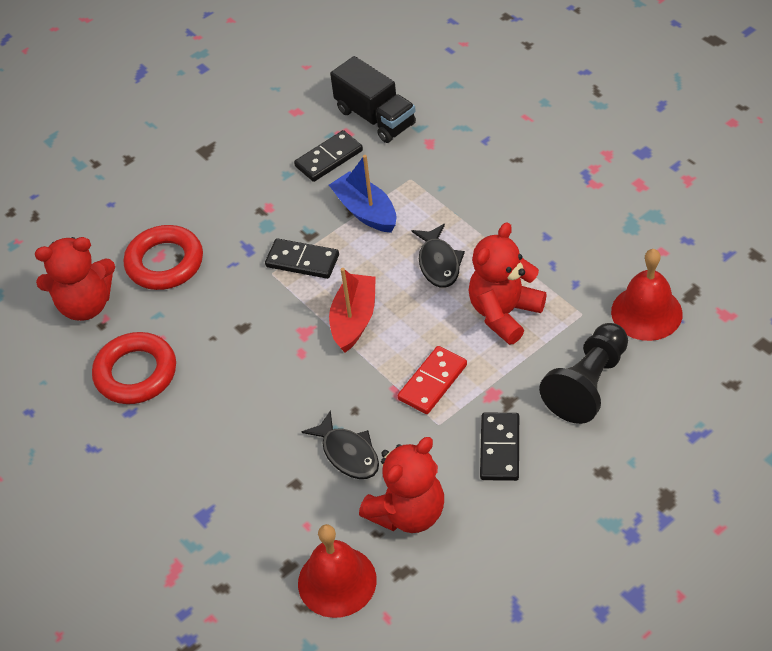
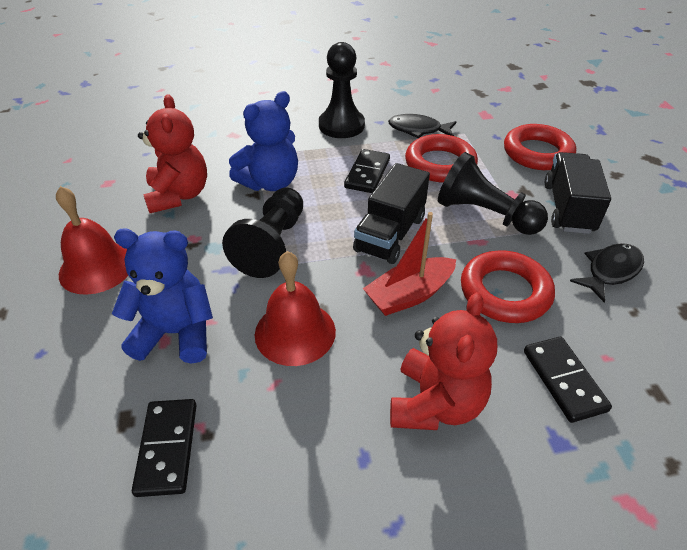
black pawn: 1 -> 3
black truck: 1 -> 2
blue boat: 1 -> 0
blue teddy bear: 0 -> 2
red domino: 1 -> 0
red ring: 2 -> 3
red teddy bear: 3 -> 2

